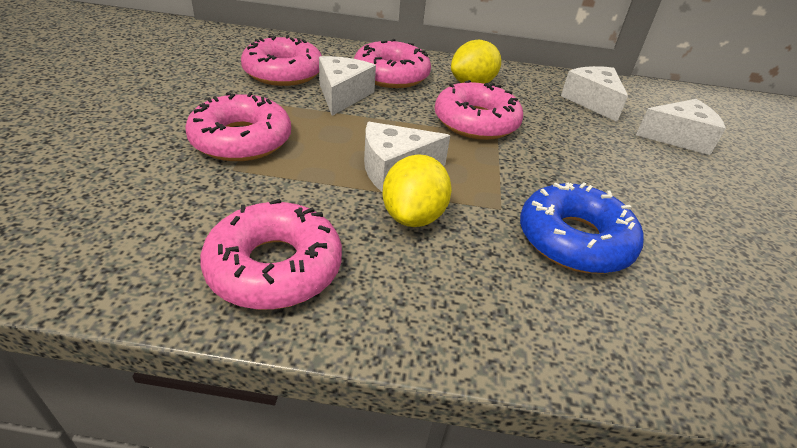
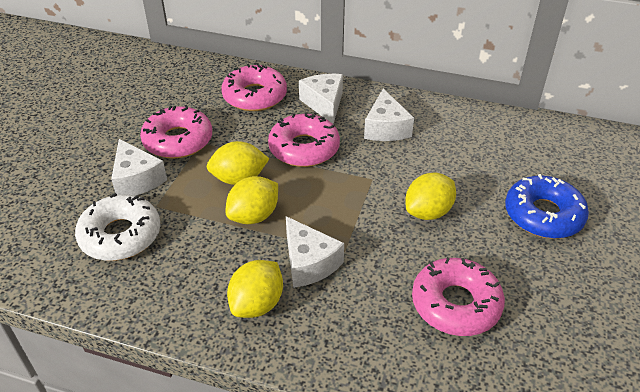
pink donut: 5 -> 4
white donut: 0 -> 1
yellow lemon: 2 -> 4

